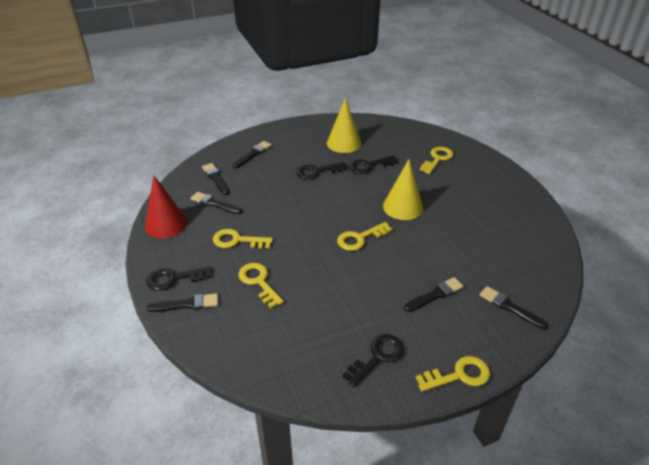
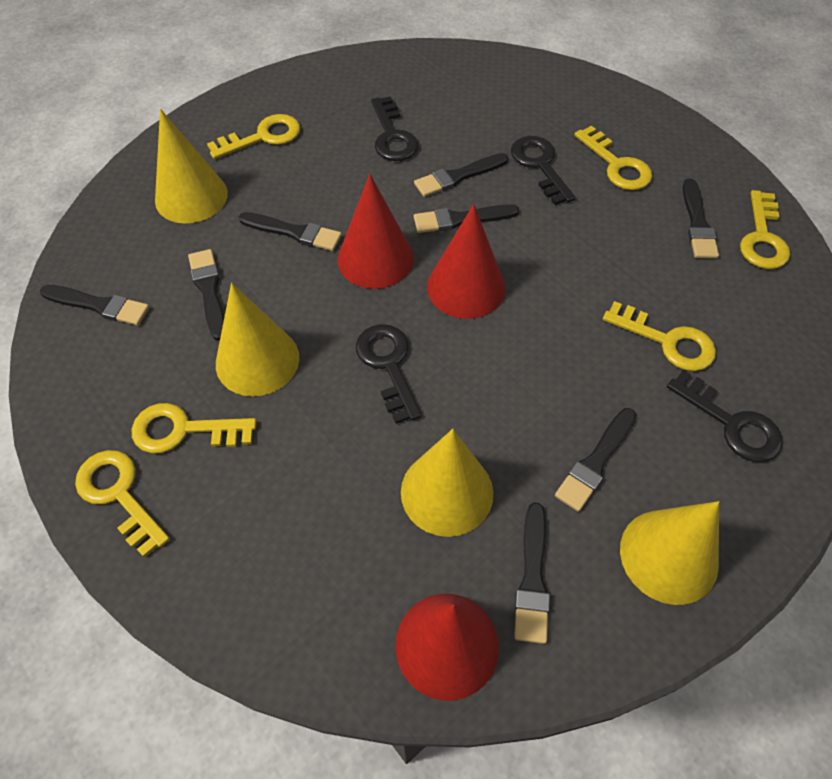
black brush: 6 -> 8
red cone: 1 -> 3
yellow cone: 2 -> 4
yellow key: 5 -> 6

